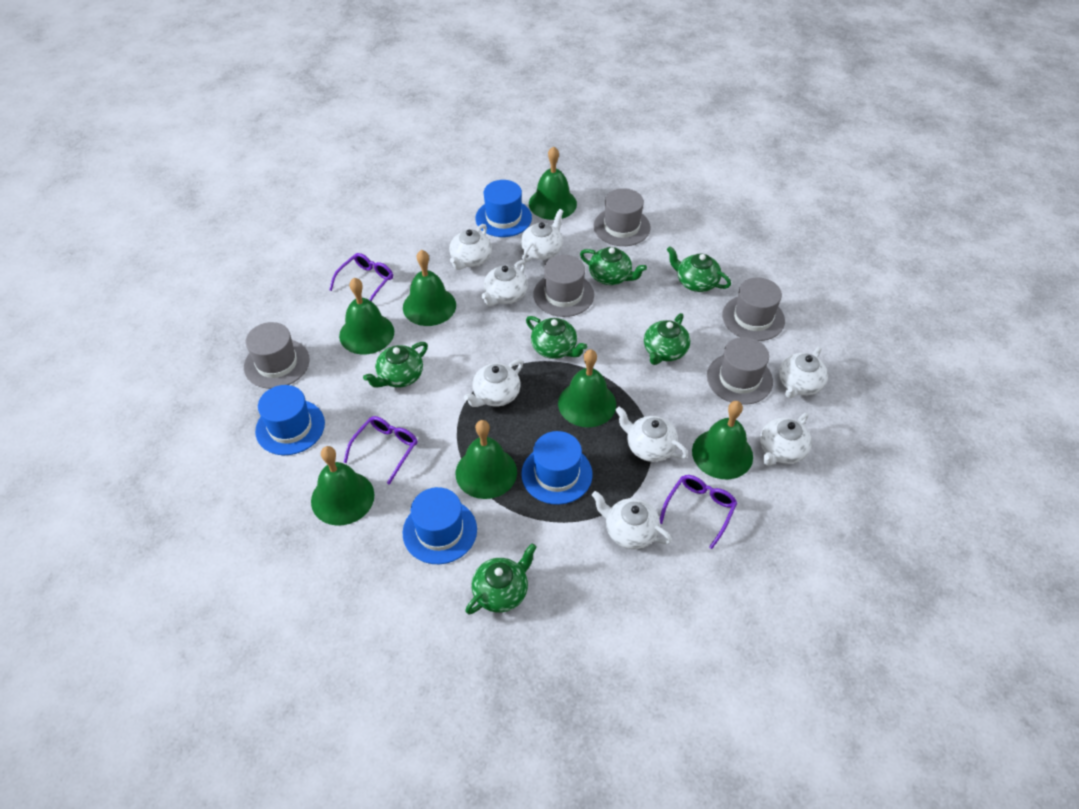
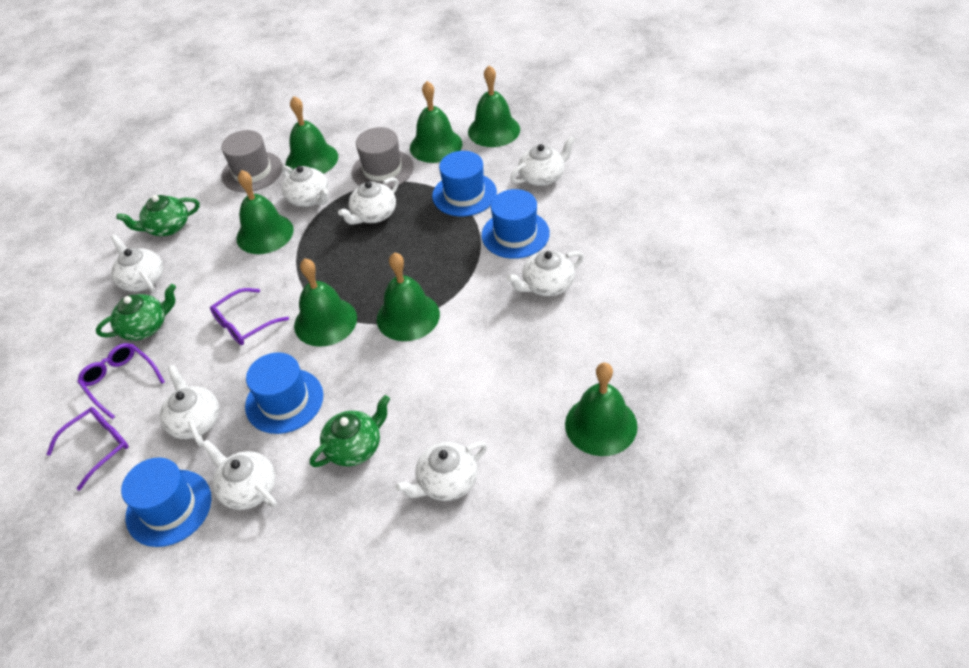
green teapot: 6 -> 3
grey hat: 5 -> 2

